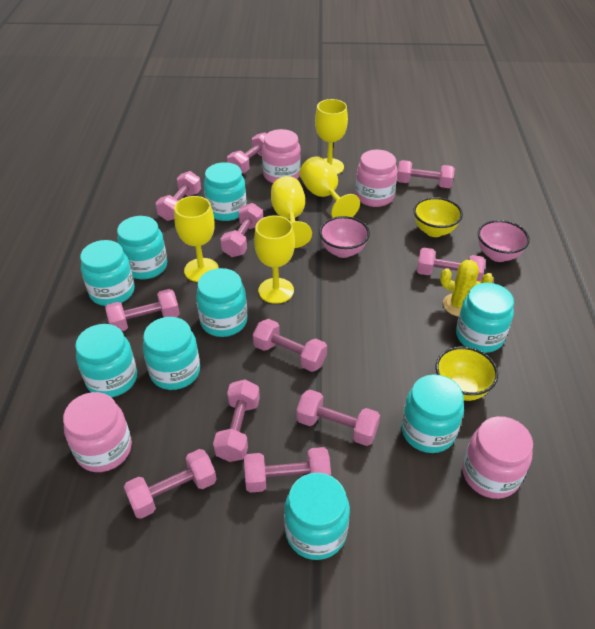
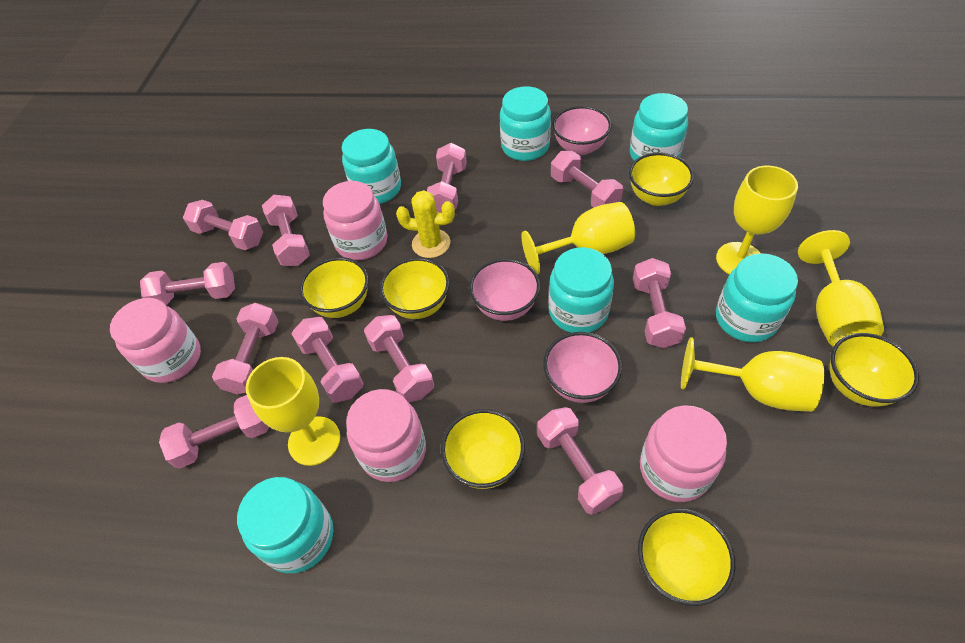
pink bowl: 2 -> 3
turquoise jar: 9 -> 6
yellow bowl: 2 -> 6

